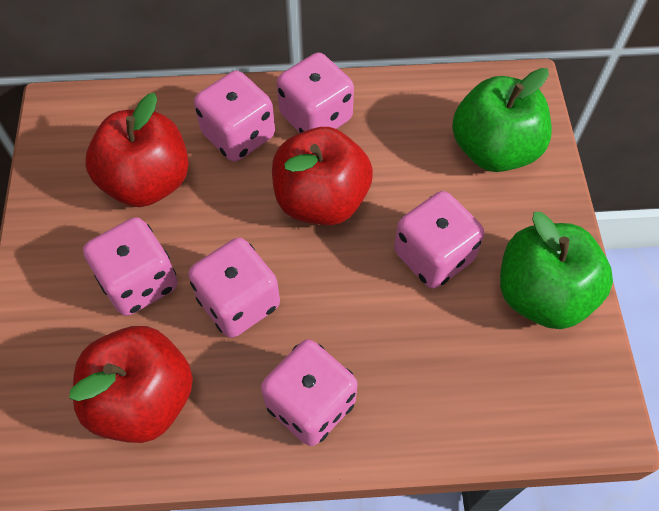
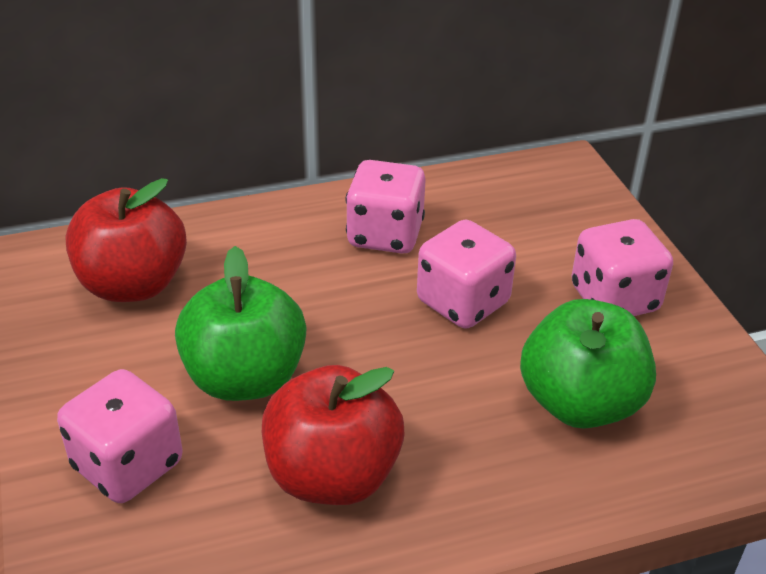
pink dice: 6 -> 4
red apple: 3 -> 2

